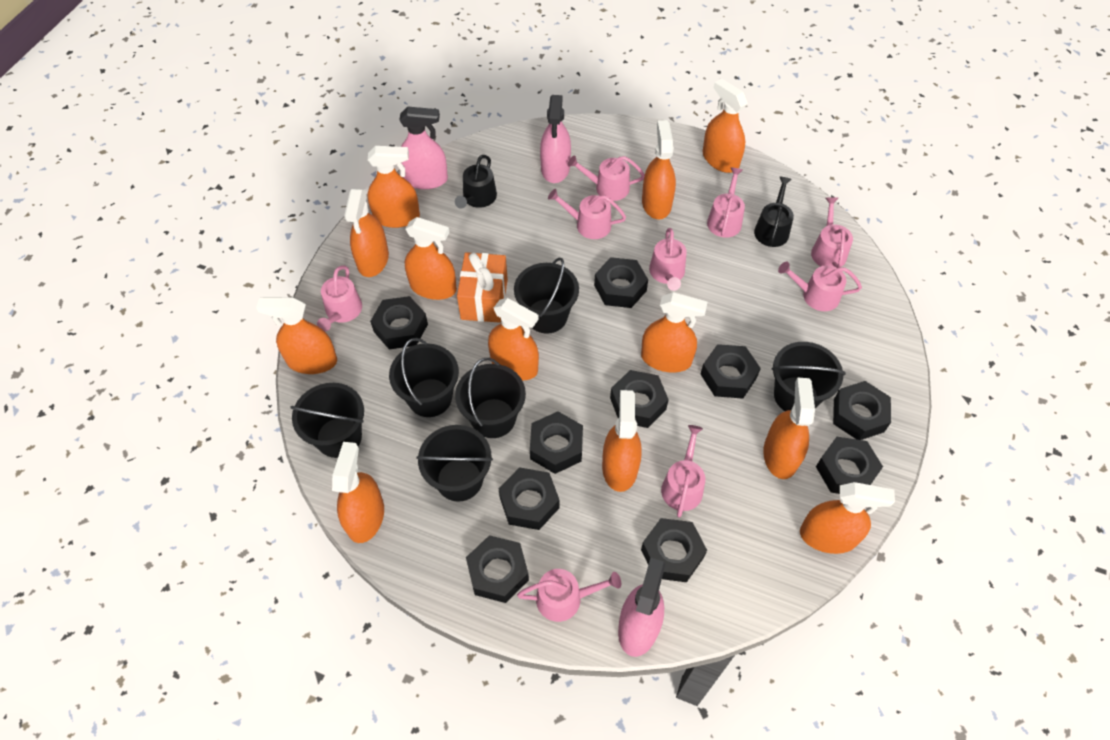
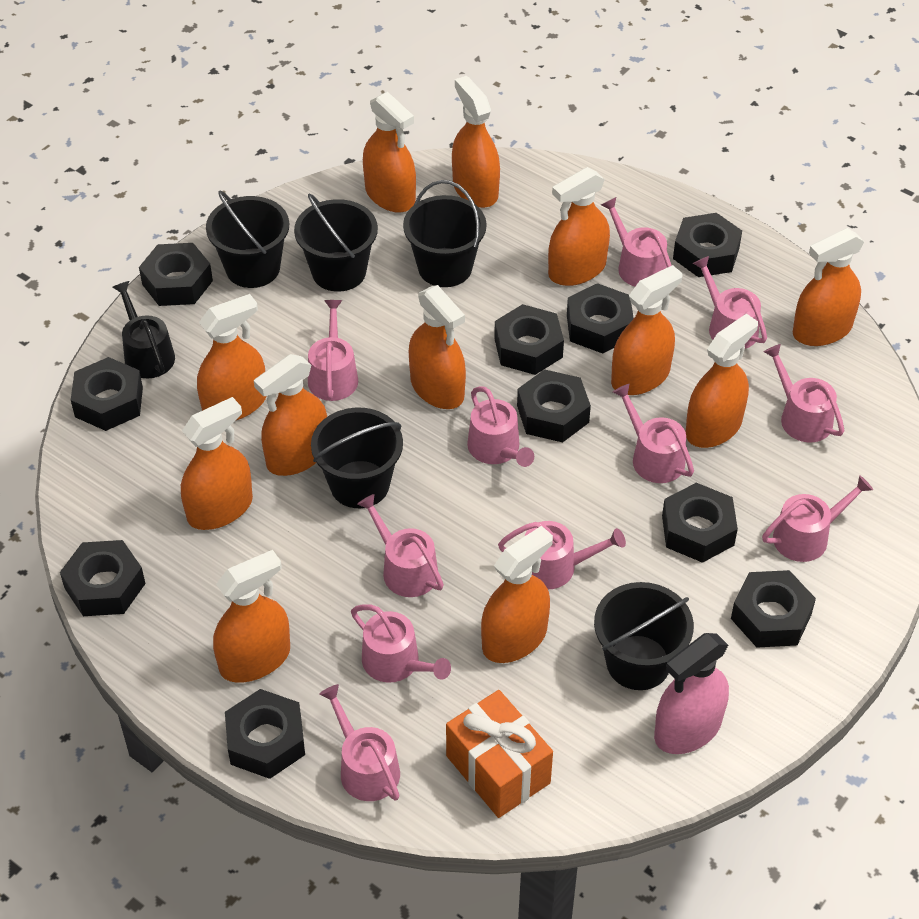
black bucket: 6 -> 5
black watering can: 2 -> 1
pink spray bottle: 3 -> 1
pink watering can: 9 -> 11

